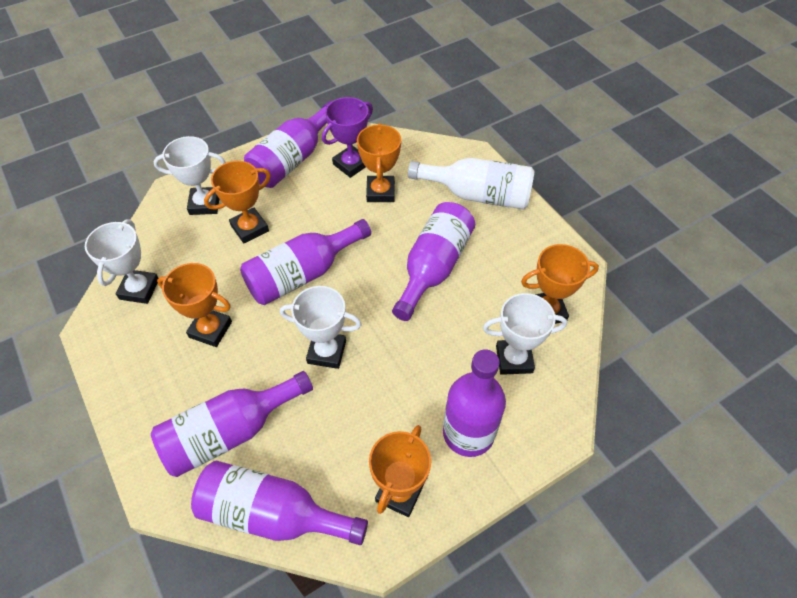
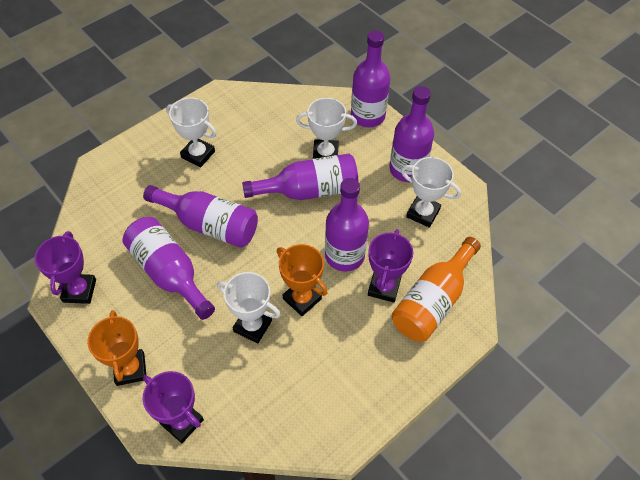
orange bottle: 0 -> 1
orange trophy: 5 -> 2
purple trophy: 1 -> 3
white bottle: 1 -> 0

